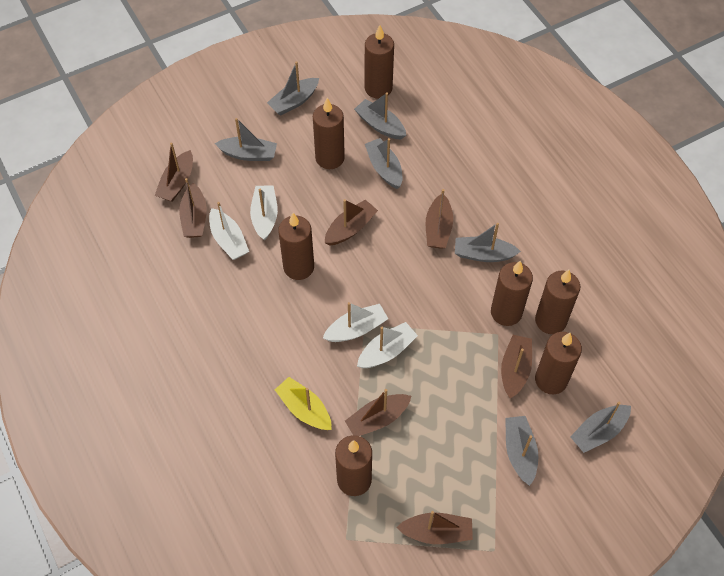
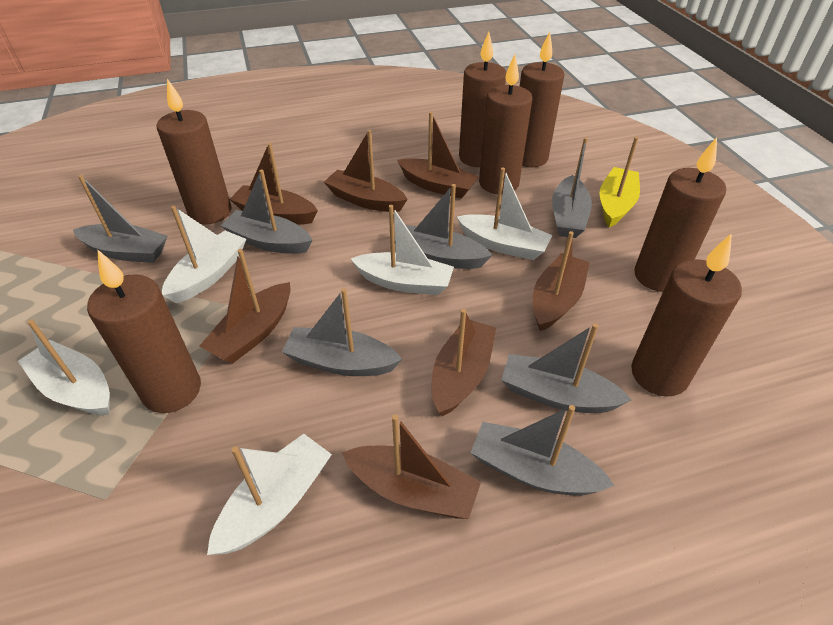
white boat: 4 -> 5

